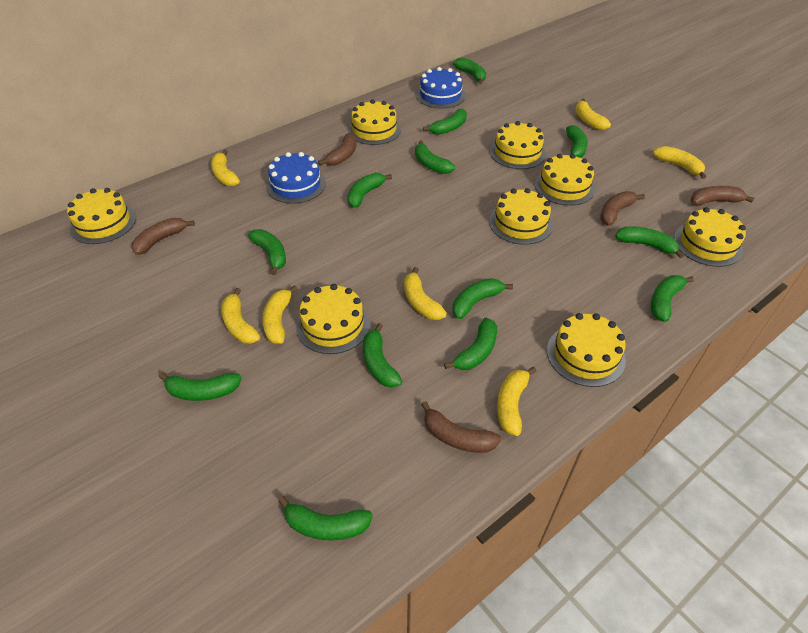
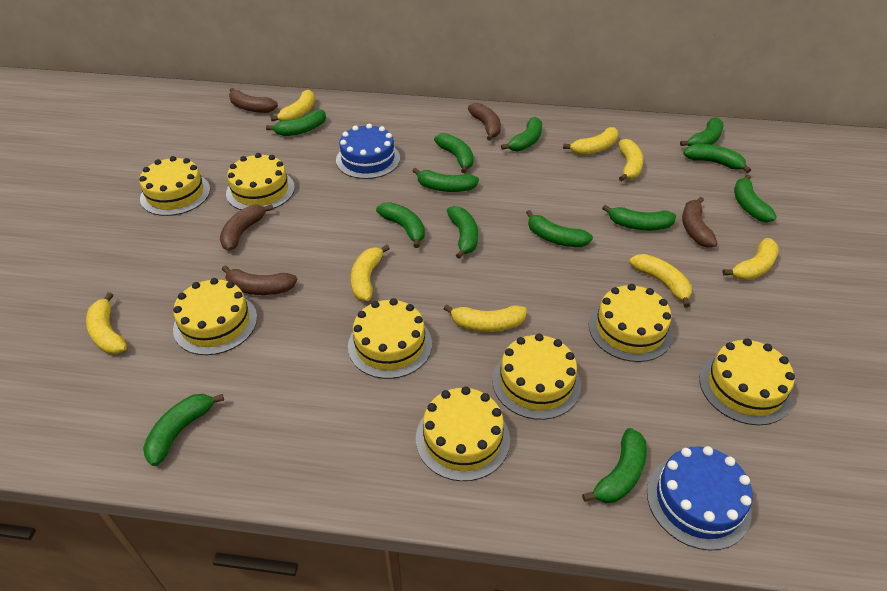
yellow banana: 7 -> 8

